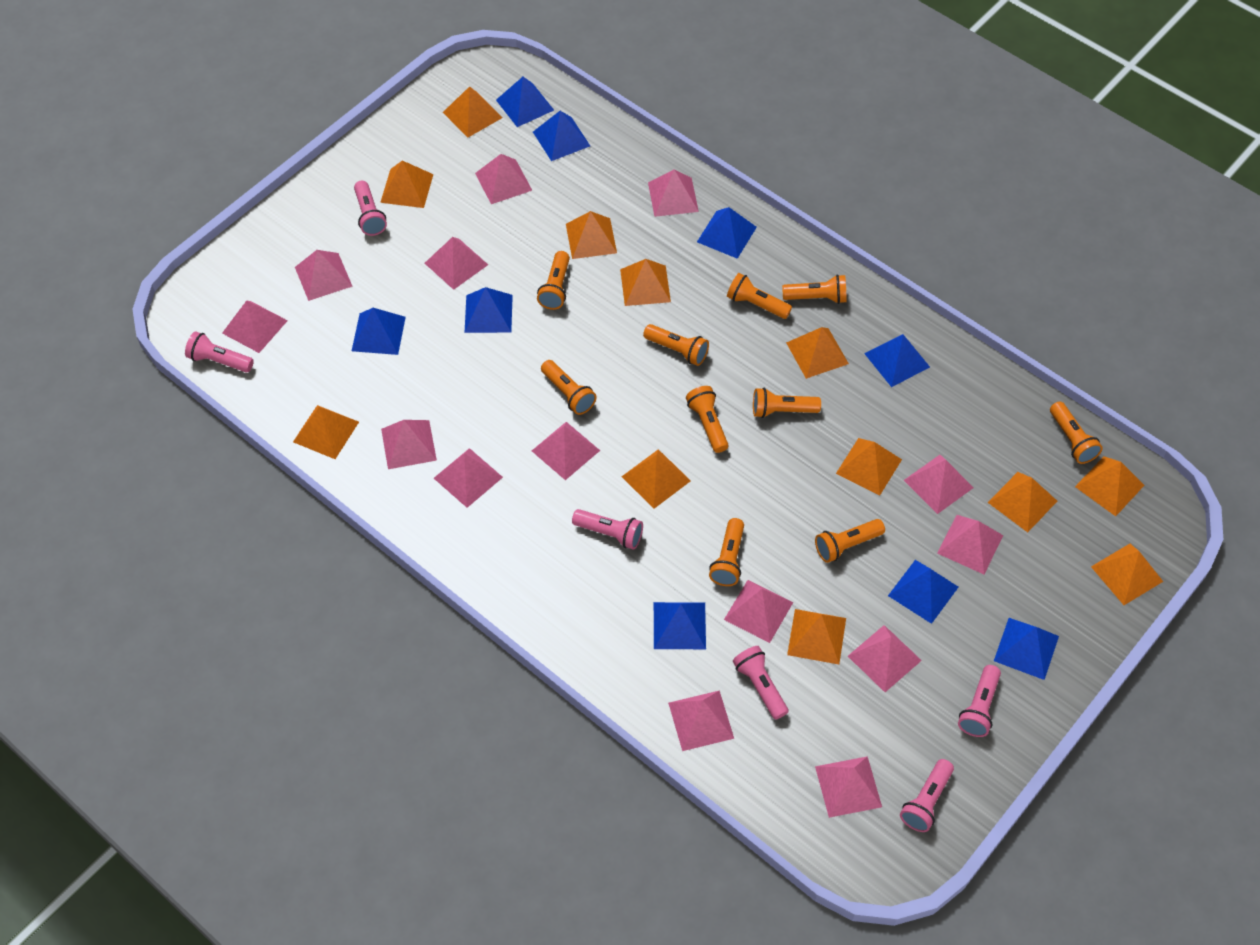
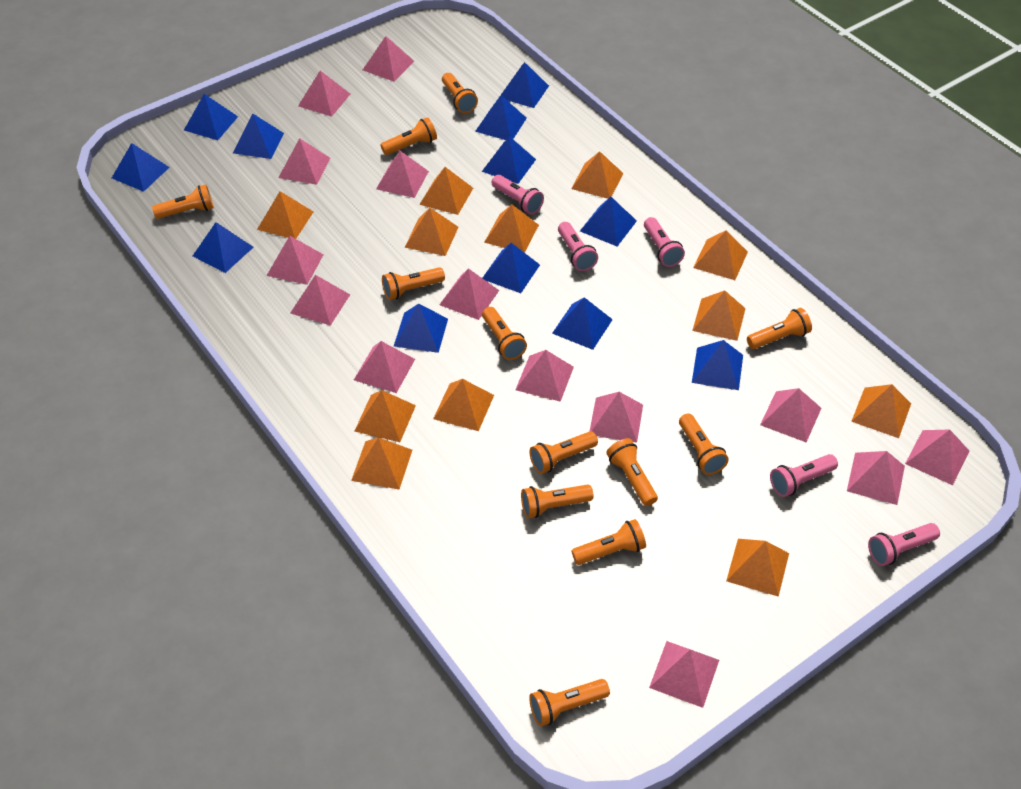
blue pyramid: 9 -> 12
orange flashlight: 10 -> 12
pink flashlight: 6 -> 5

